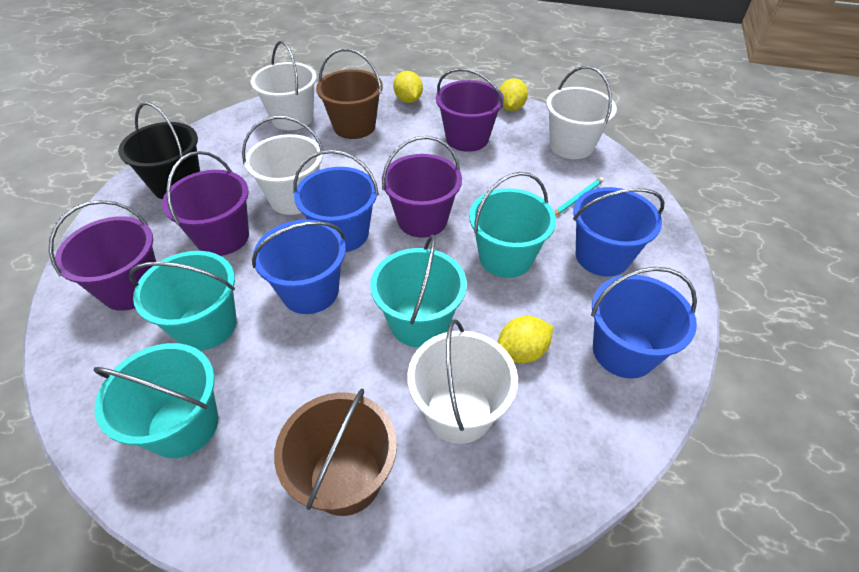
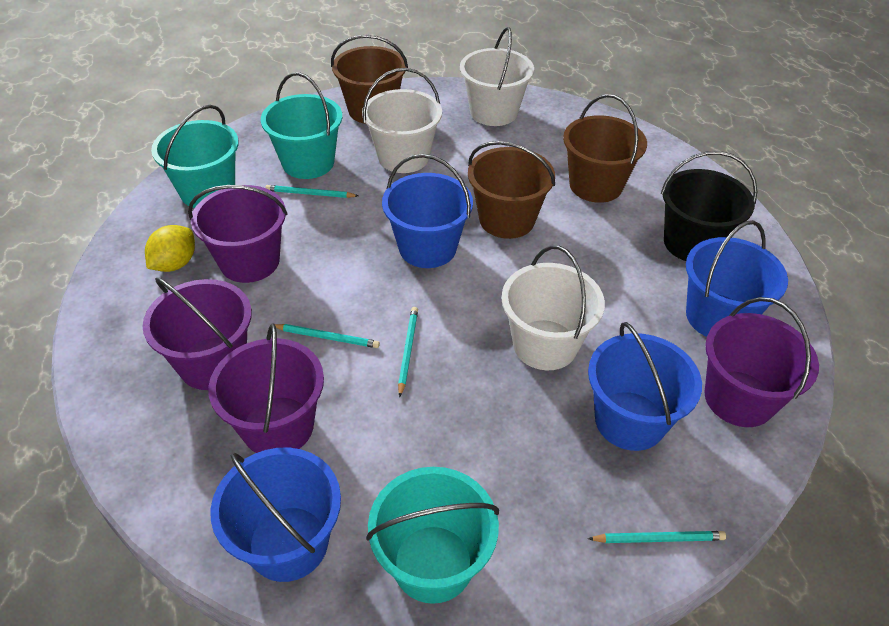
brown bucket: 2 -> 3
turquoise bucket: 4 -> 3
turquoise pencil: 1 -> 4
white bucket: 4 -> 3
yellow lemon: 3 -> 1

